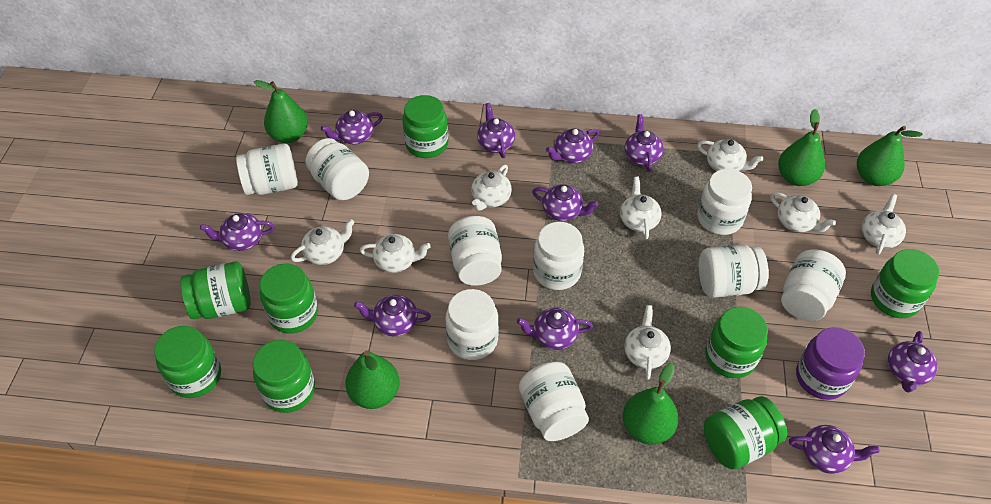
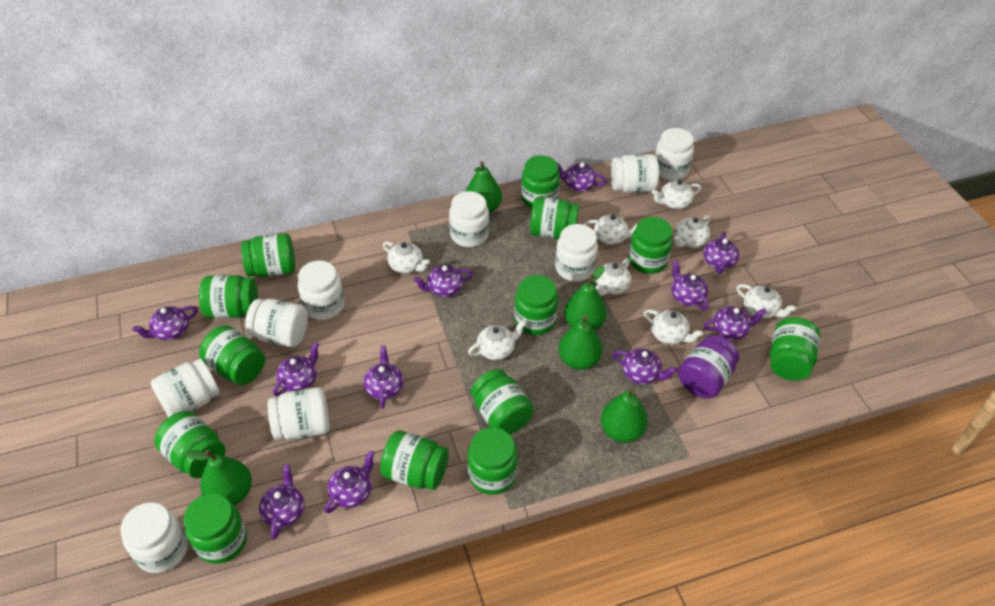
green jar: 8 -> 13
purple teapot: 10 -> 11

